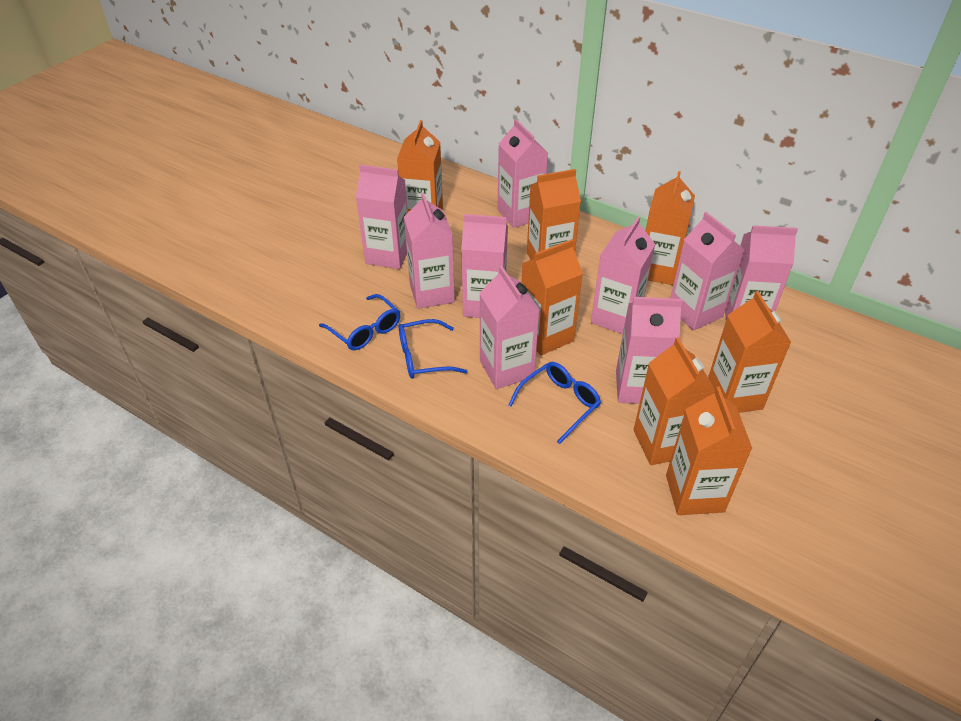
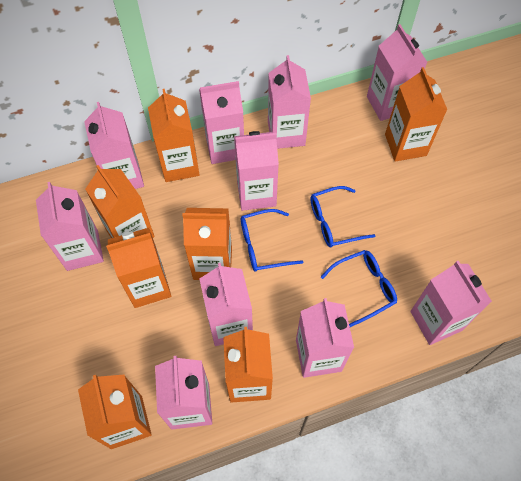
pink carton: 9 -> 10

